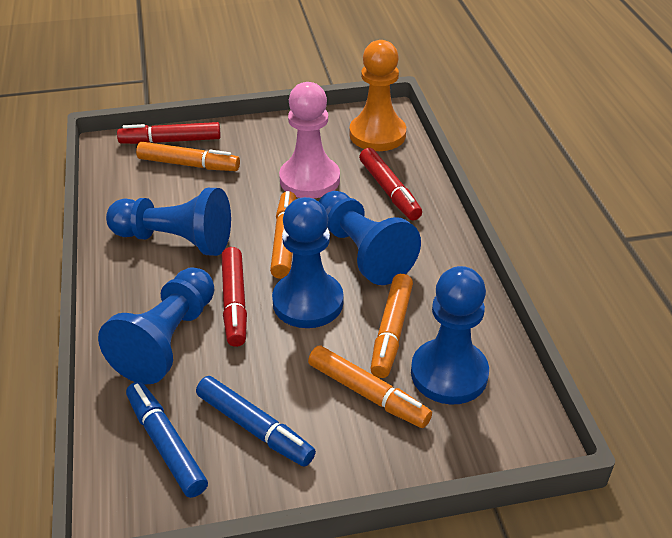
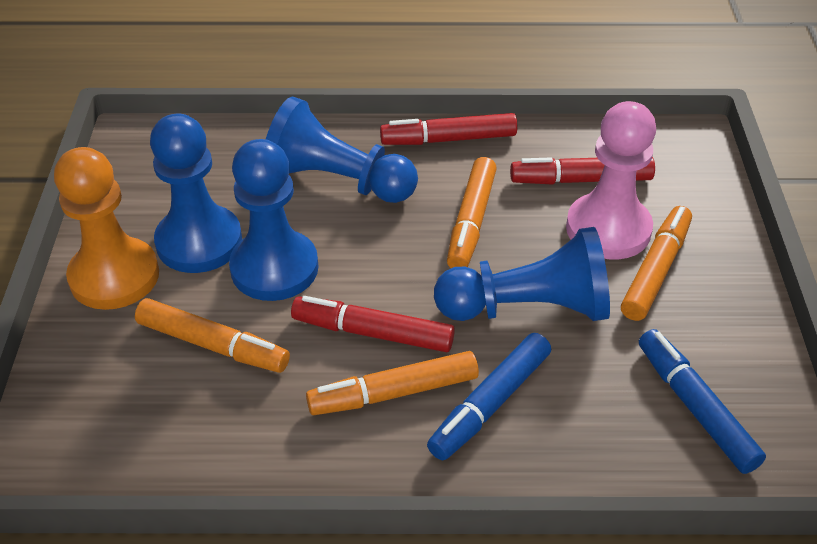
blue pawn: 5 -> 4

